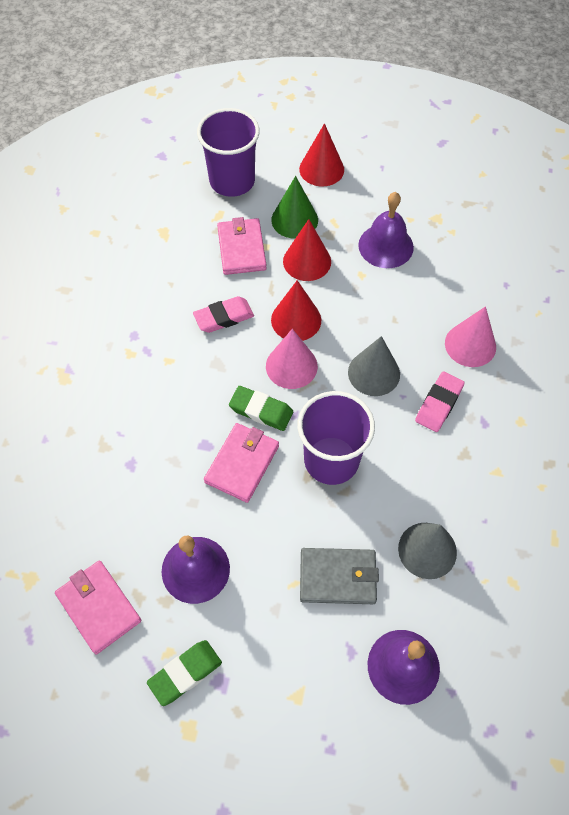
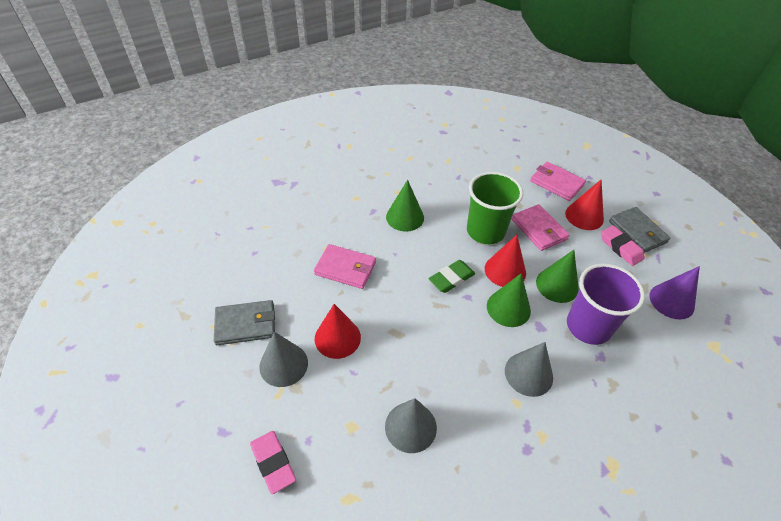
green cone: 1 -> 3
green cup: 0 -> 1
green eraser: 2 -> 1
grey cone: 2 -> 3
grey wallet: 1 -> 2
pink cone: 2 -> 0
purple bell: 3 -> 0
purple cone: 0 -> 1
purple cup: 2 -> 1

